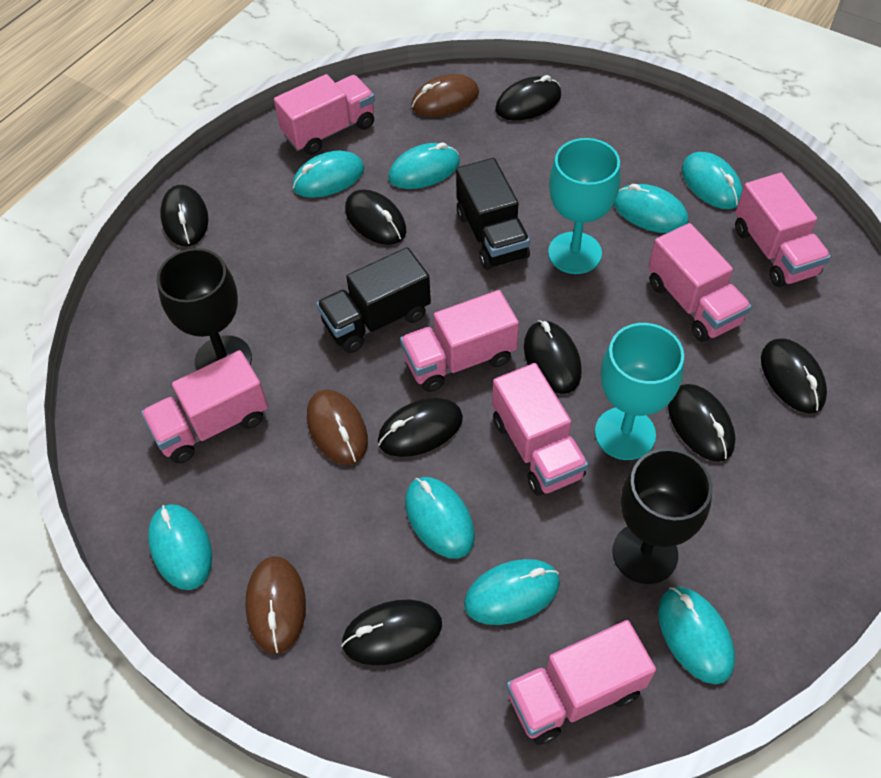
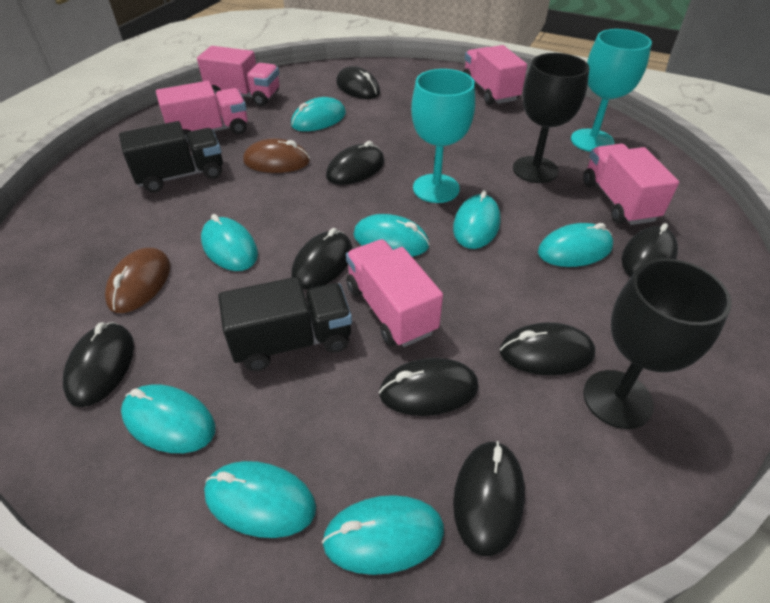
brown mouse: 3 -> 2
pink truck: 7 -> 5

